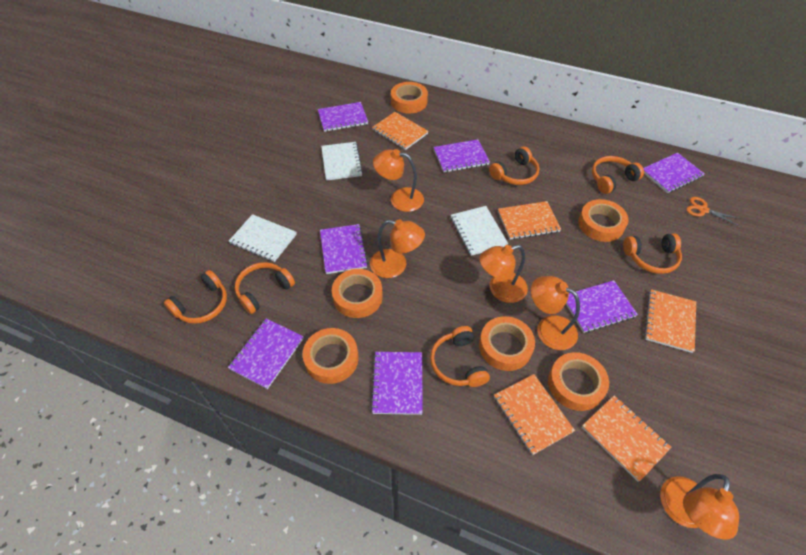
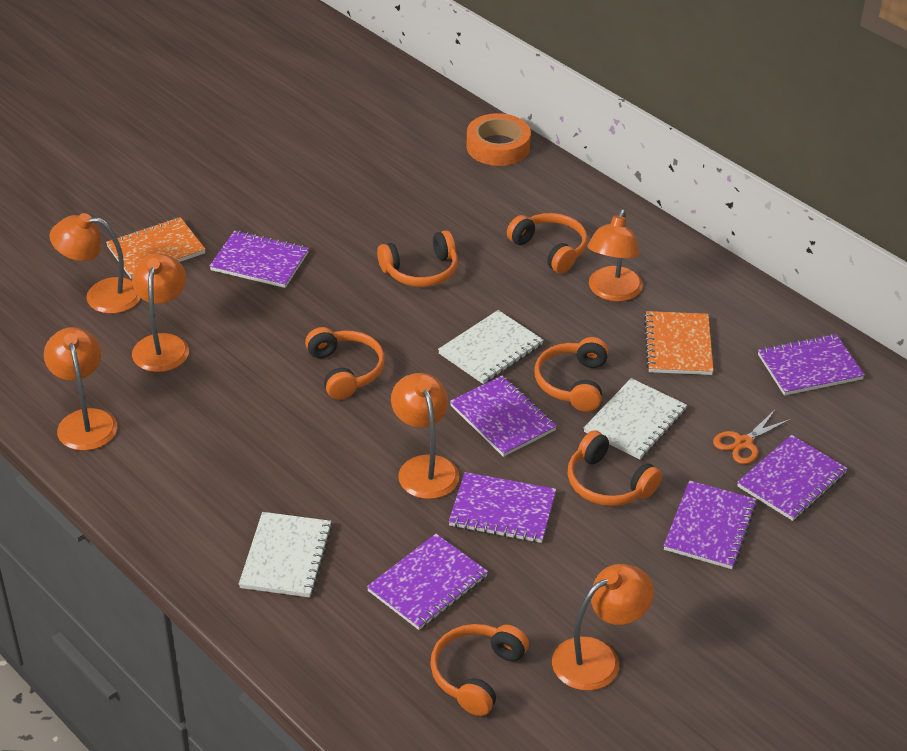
orange lamp: 5 -> 6
orange notebook: 5 -> 2
orange tape: 6 -> 1

